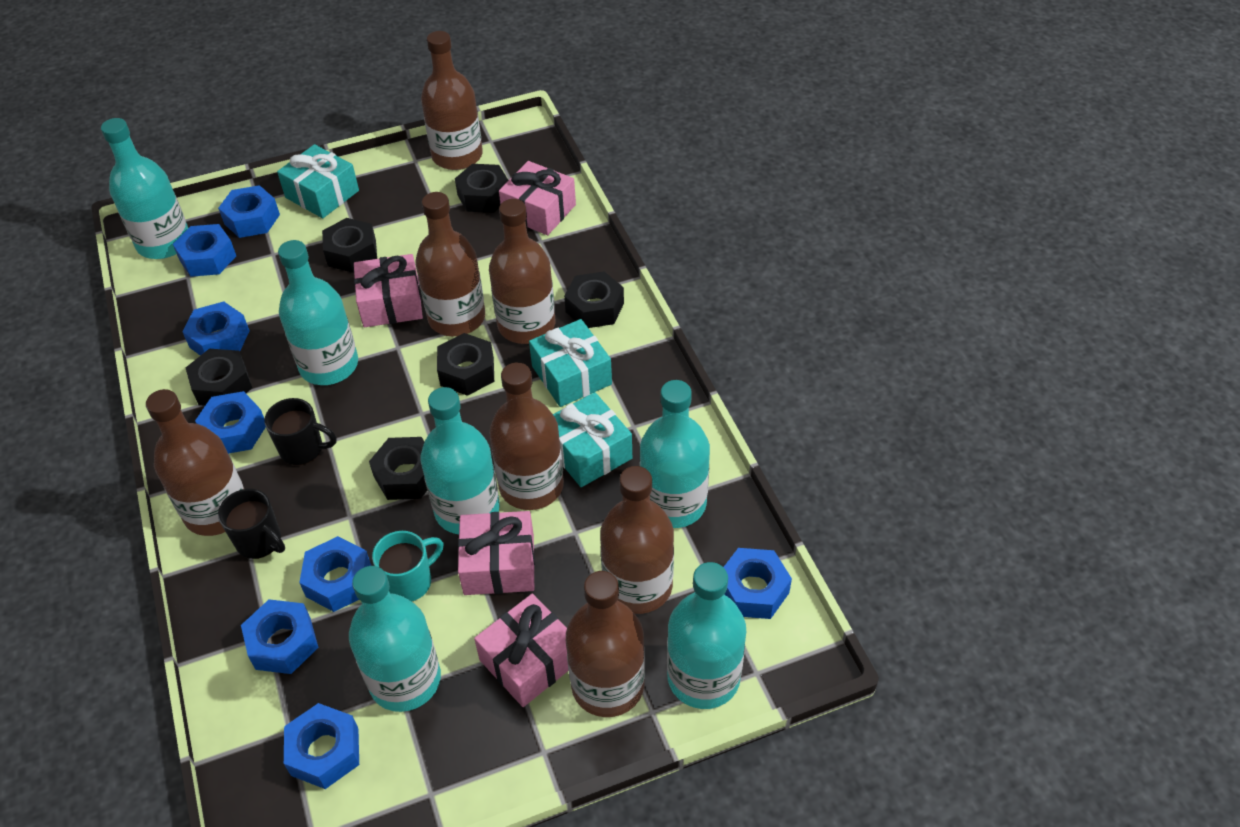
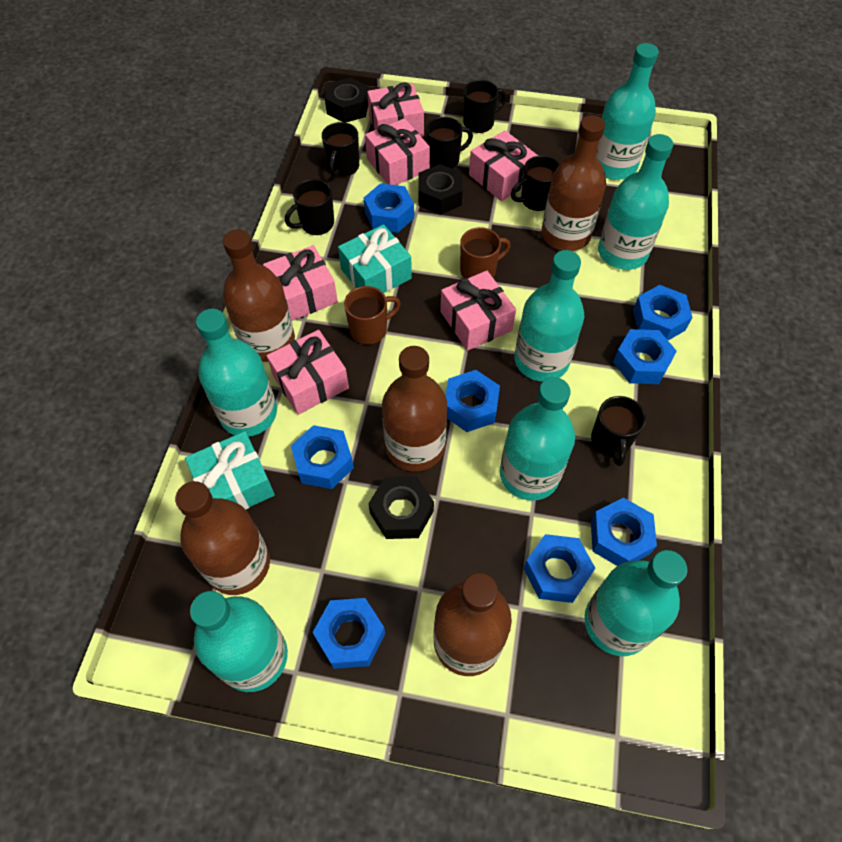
black mug: 2 -> 6
black nut: 6 -> 3
brown bottle: 7 -> 5
brown mug: 0 -> 2
pink gift: 4 -> 6
turquoise bottle: 6 -> 7
turquoise gift: 3 -> 2
turquoise mug: 1 -> 0

